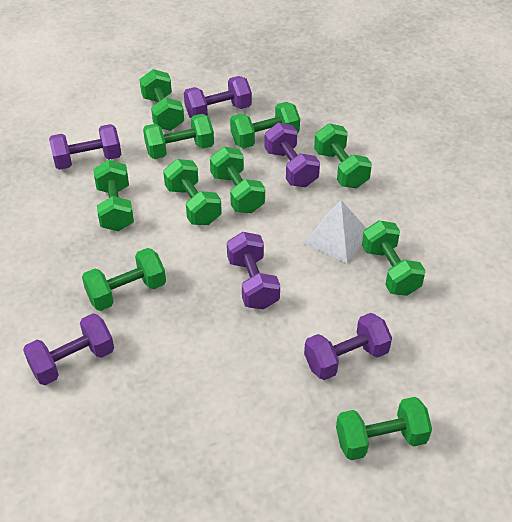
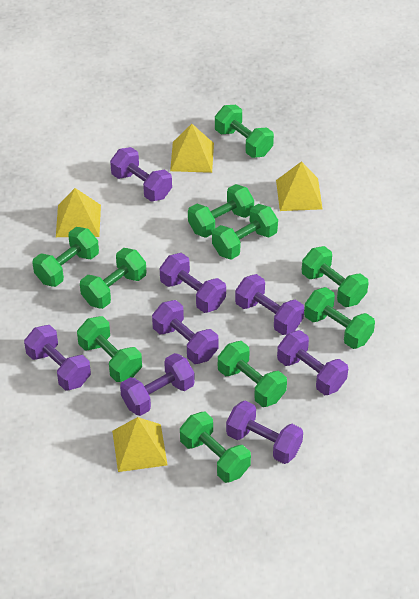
purple dumbbell: 6 -> 8
white pyramid: 1 -> 0
yellow pyramid: 0 -> 4

